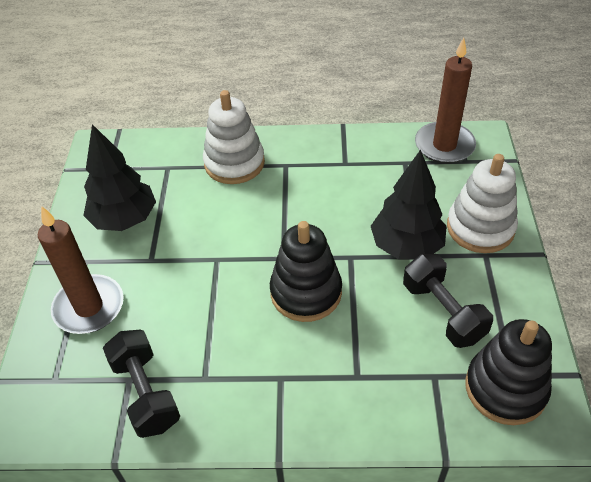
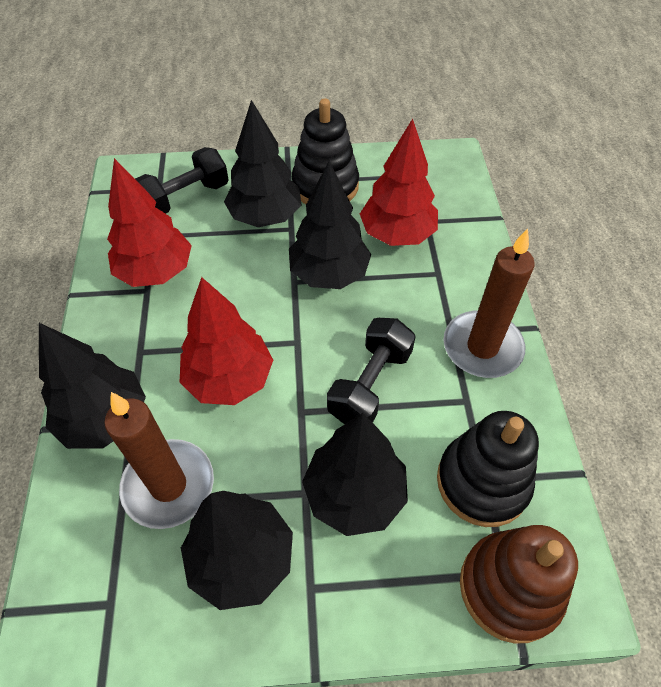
black tree: 2 -> 5
brown stacking toy: 0 -> 1
red tree: 0 -> 3
white stacking toy: 2 -> 0

